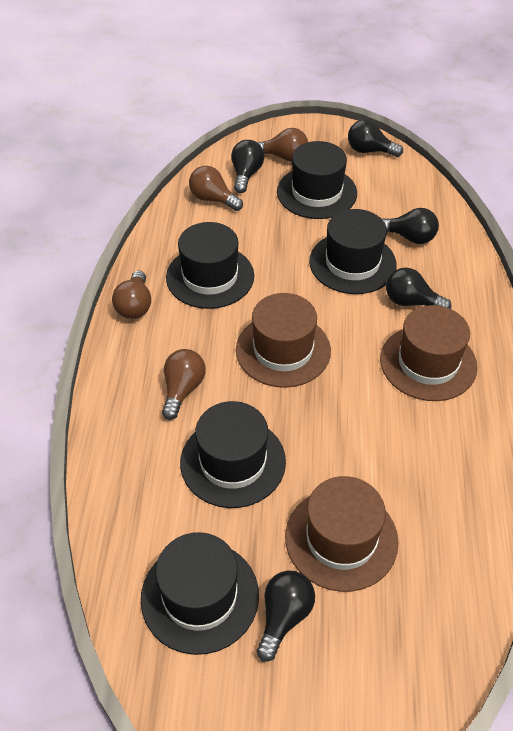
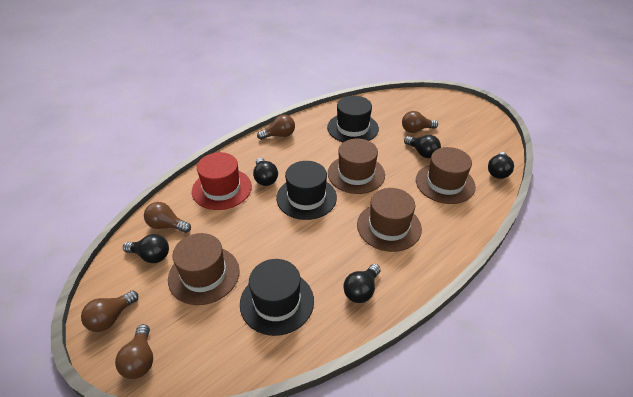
black hat: 5 -> 3
brown hat: 3 -> 4
brown light bulb: 4 -> 5
red hat: 0 -> 1

